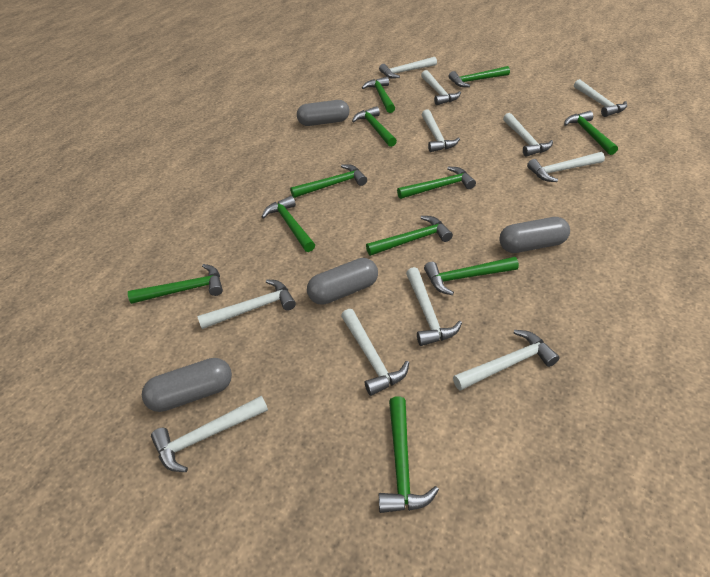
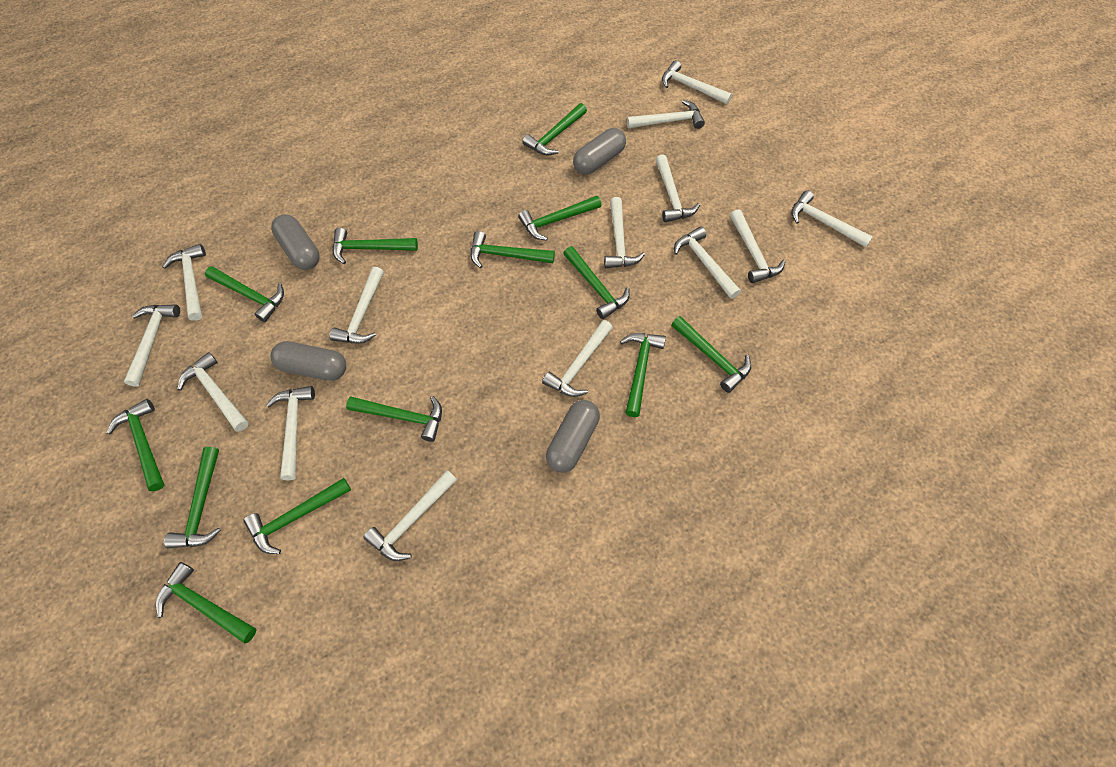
green hammer: 11 -> 13
white hammer: 11 -> 14

